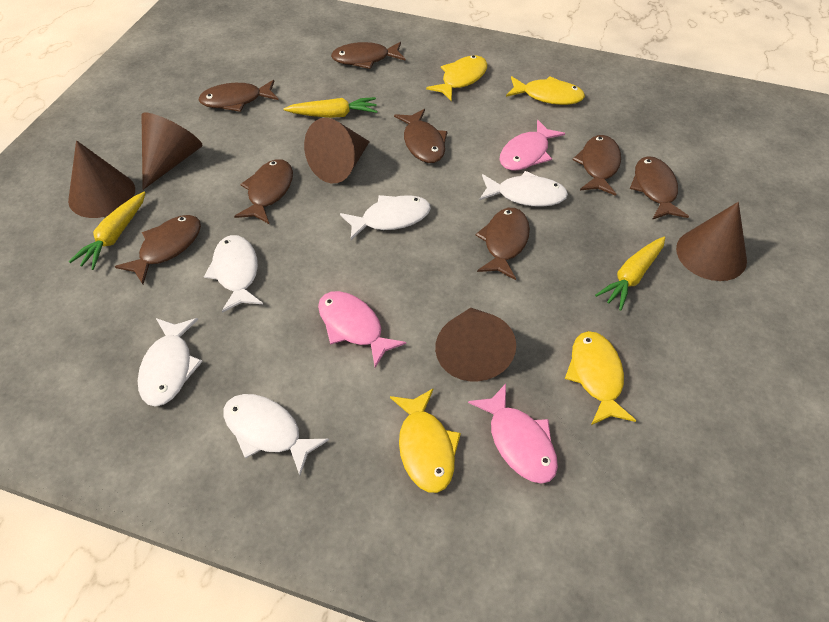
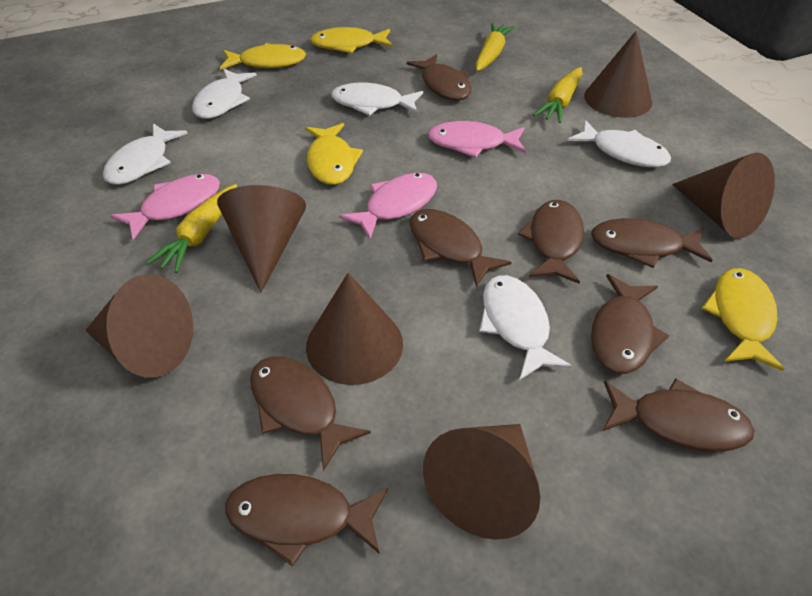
brown cone: 5 -> 6

